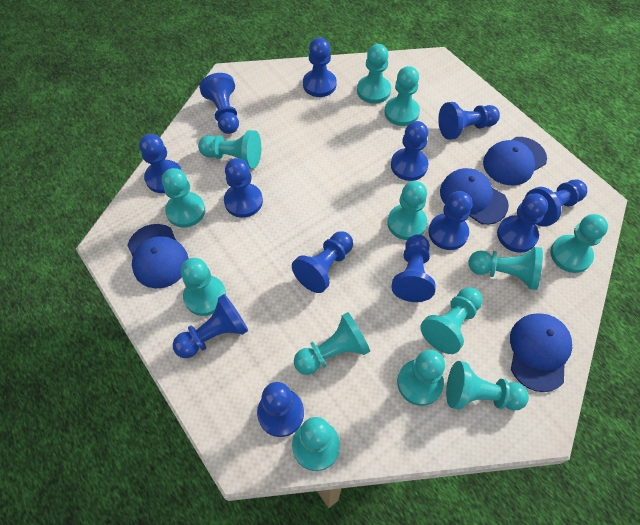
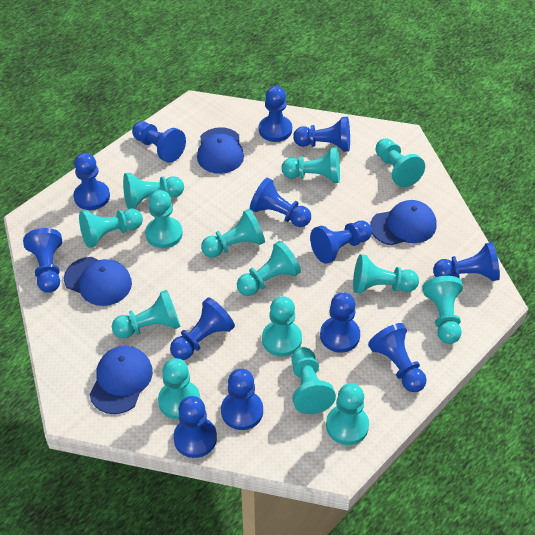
turquoise pawn: 13 -> 14

